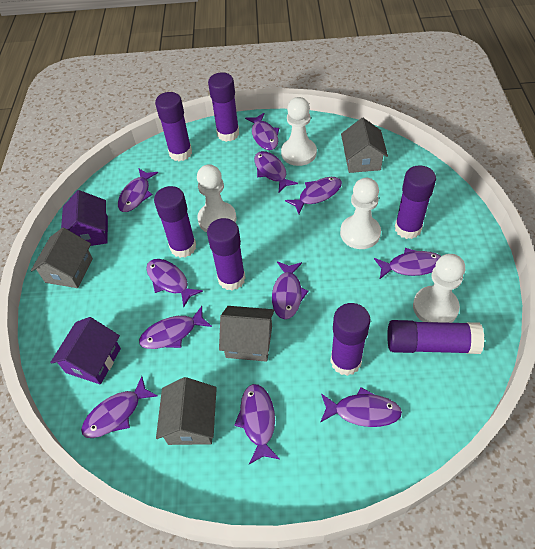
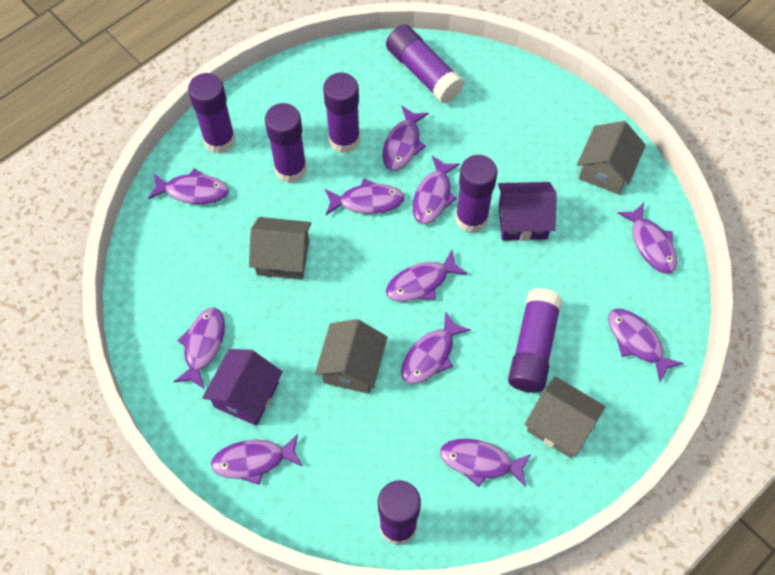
white pawn: 4 -> 0

